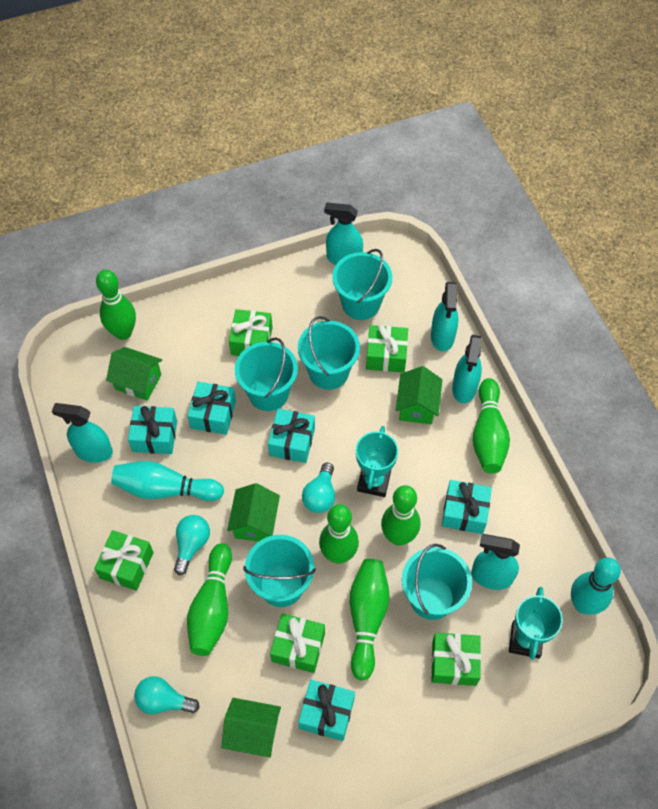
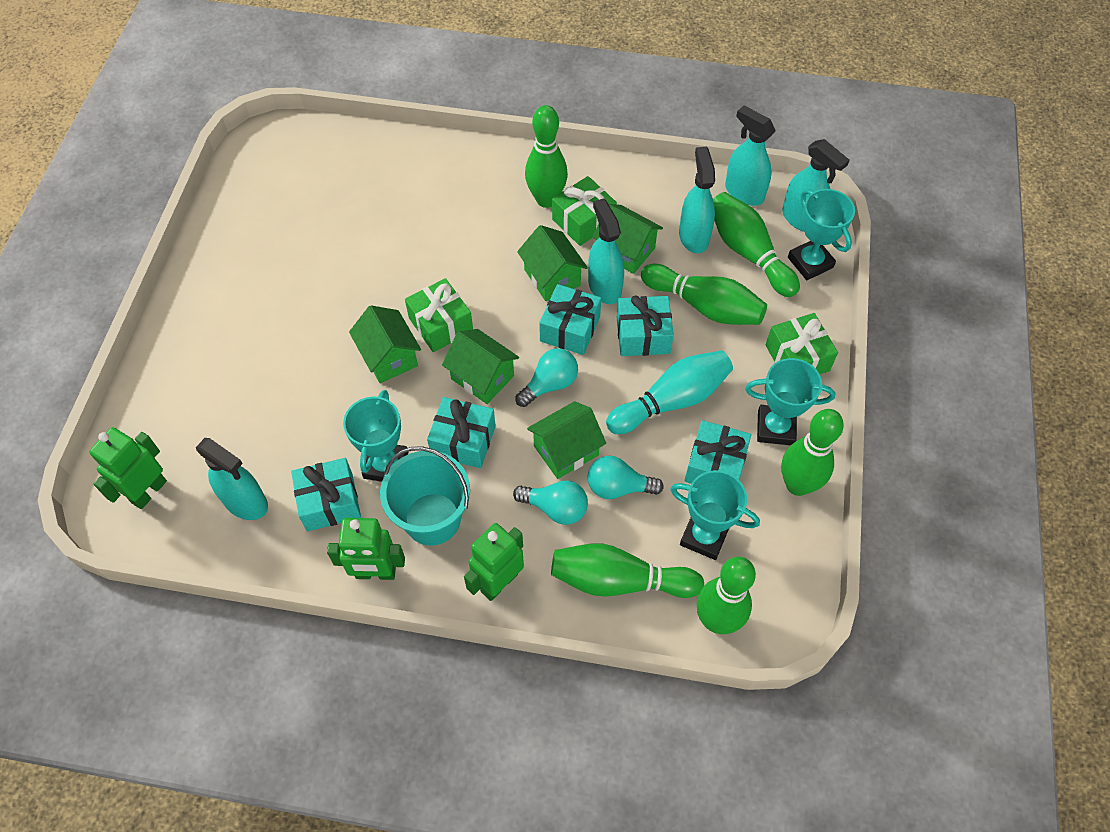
green gift: 5 -> 3
green house: 4 -> 5
green robot: 0 -> 3
turquoise bowling pin: 2 -> 1
turquoise bucket: 5 -> 1
turquoise trophy: 2 -> 4

